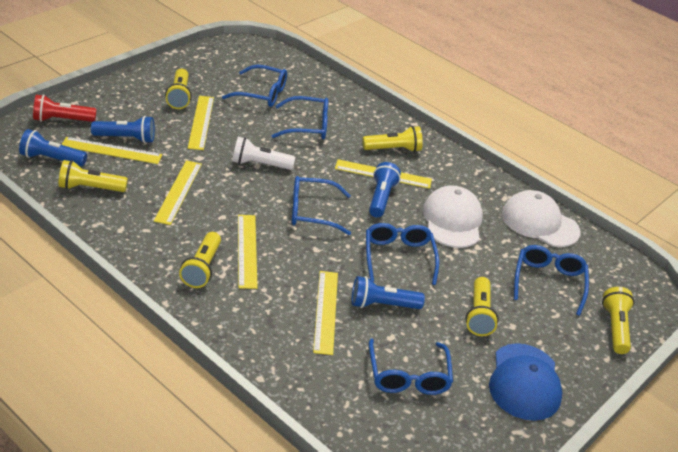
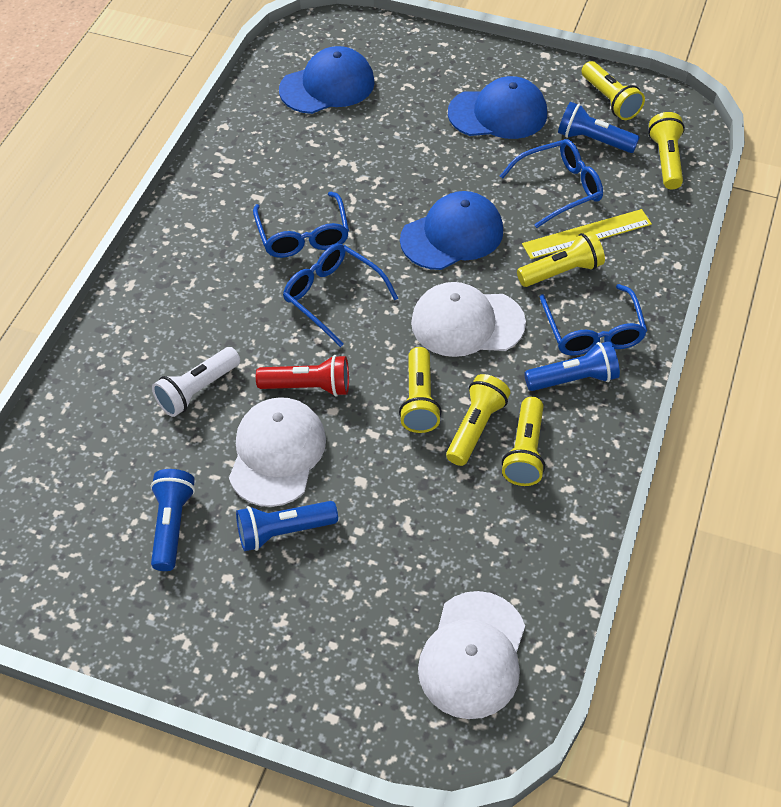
blue cap: 1 -> 3
blue glasses: 6 -> 4
white cap: 2 -> 3
yellow ruler: 6 -> 1

